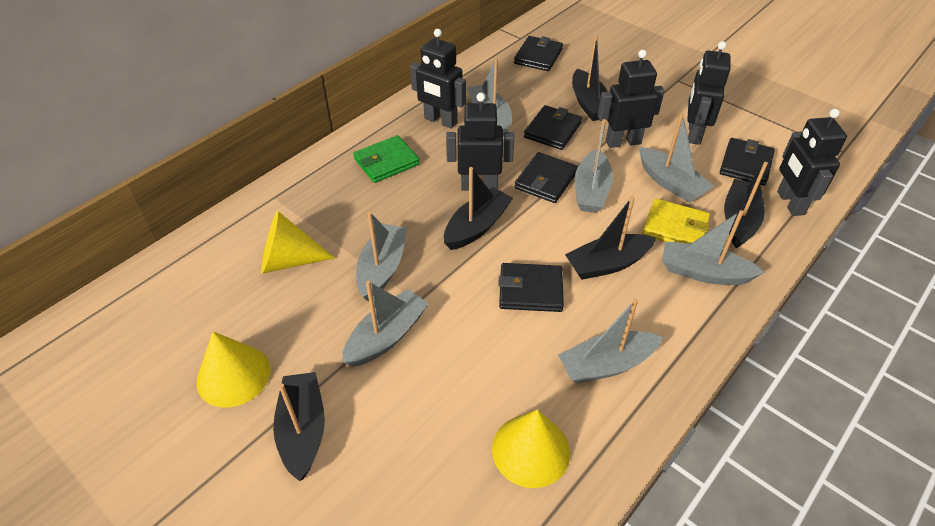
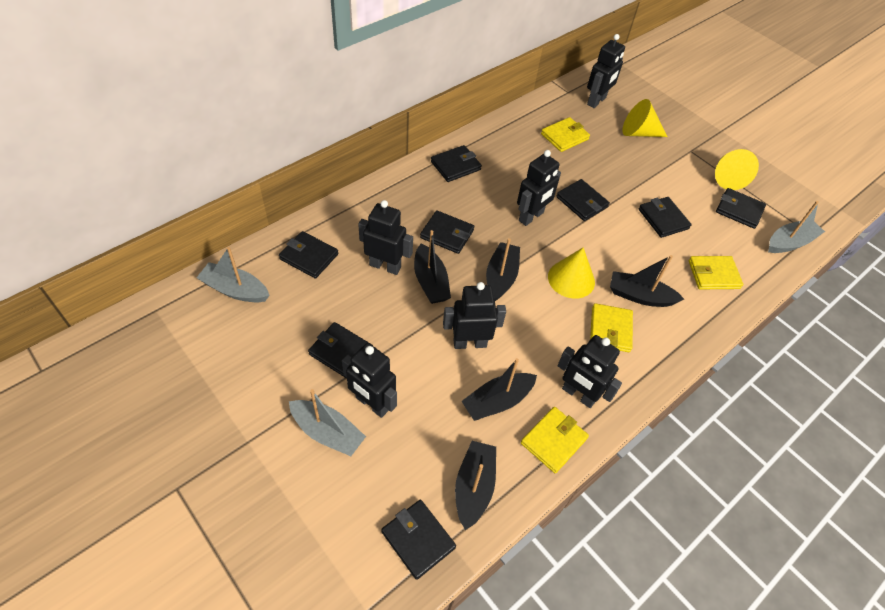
black robot: 5 -> 6
black wallet: 5 -> 8
green wallet: 1 -> 0
grey boat: 7 -> 3
yellow wallet: 1 -> 4

